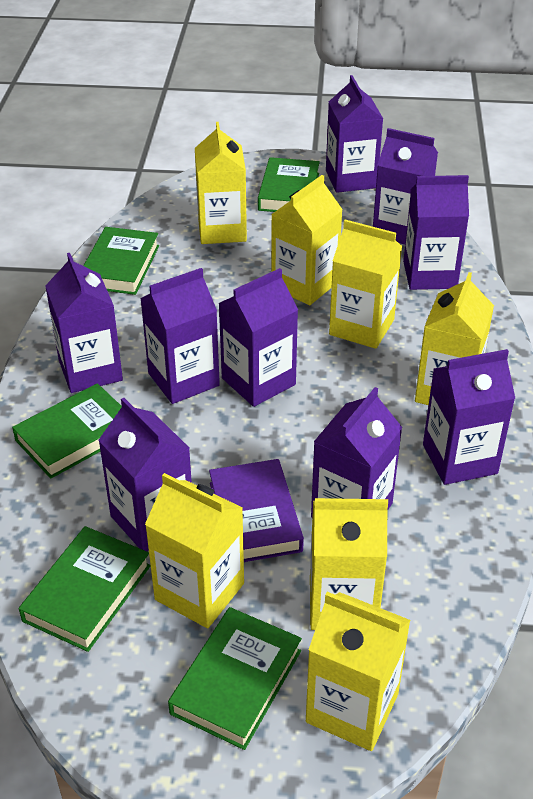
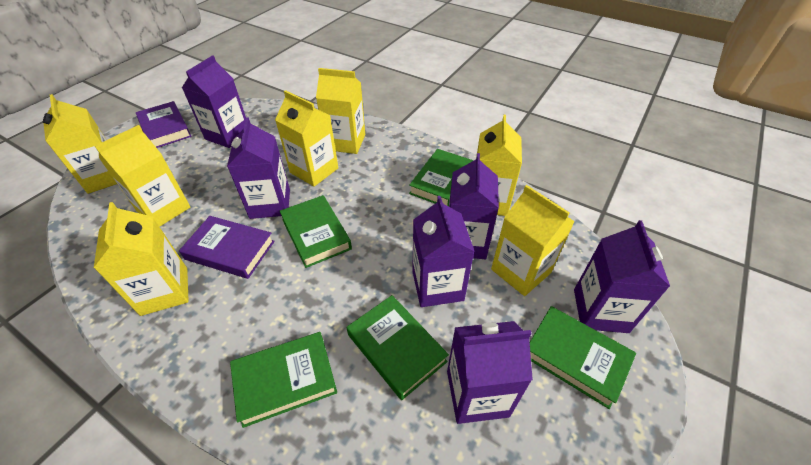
purple book: 1 -> 2
purple carton: 9 -> 6

